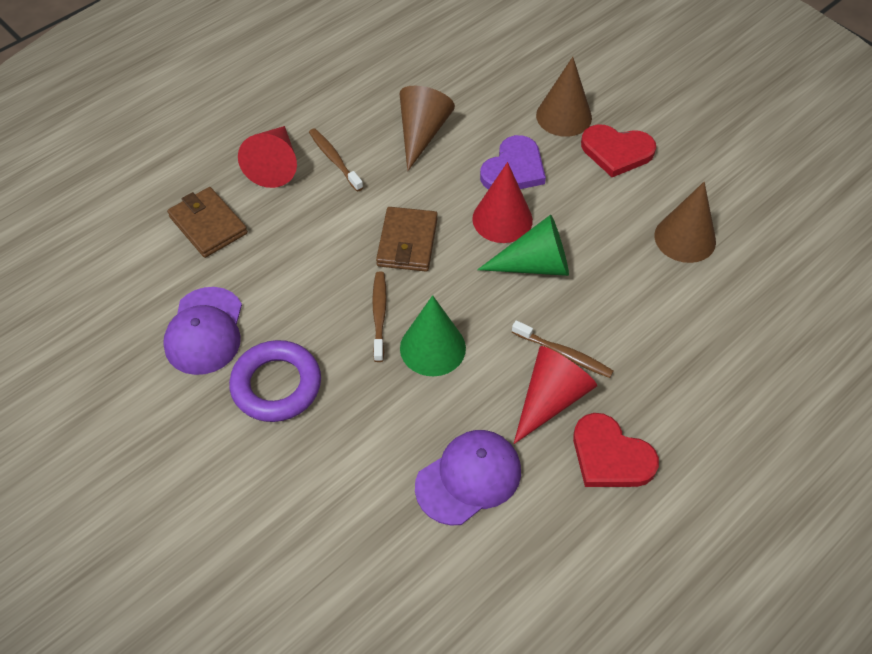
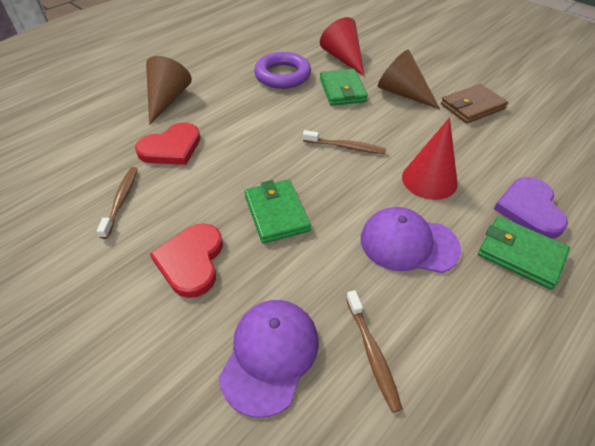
brown cone: 3 -> 2
brown wallet: 2 -> 1
green cone: 2 -> 0
green wallet: 0 -> 3
red cone: 3 -> 2

